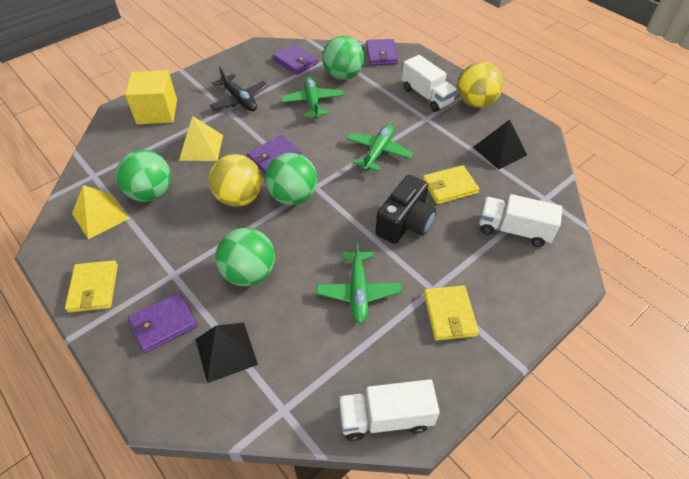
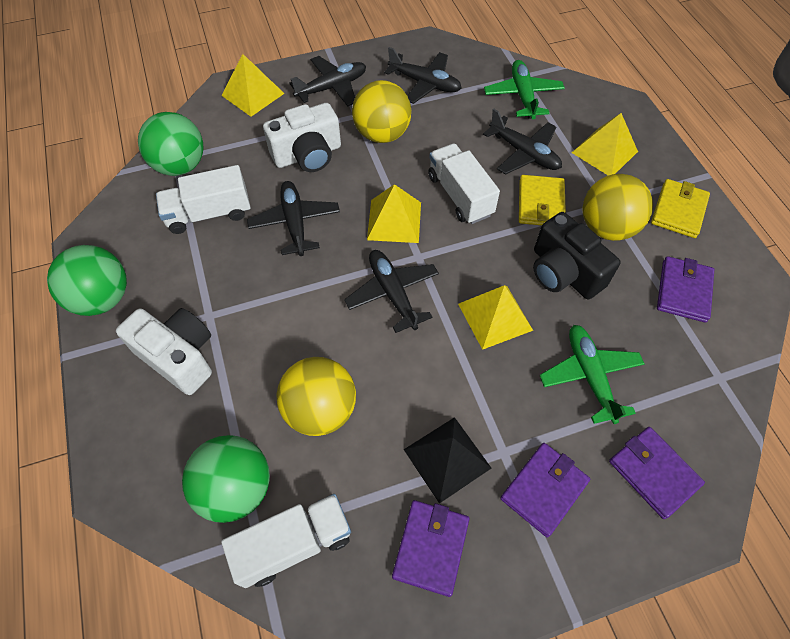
black plane: 1 -> 5
black pyramid: 2 -> 1
green ball: 4 -> 3
green plane: 3 -> 2
white camera: 0 -> 2
yellow ball: 2 -> 3
yellow cube: 1 -> 0
yellow pyramid: 2 -> 4
yellow wallet: 3 -> 2

